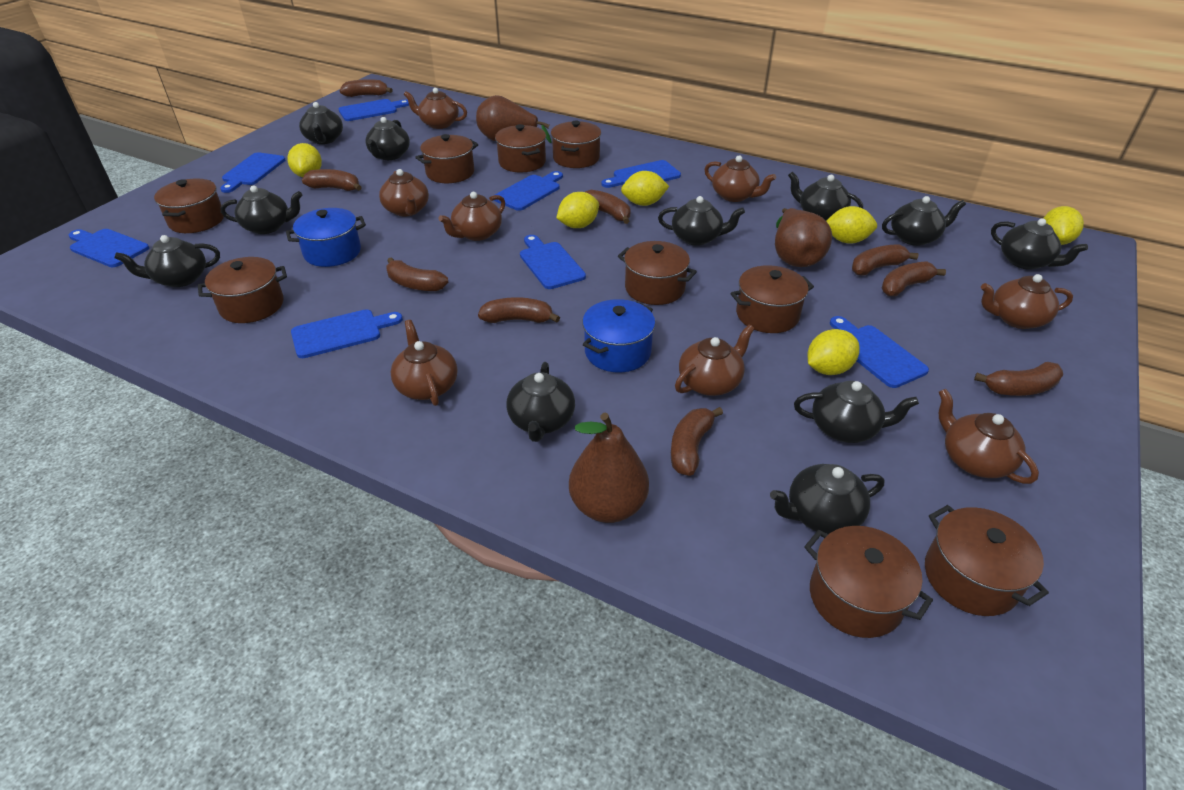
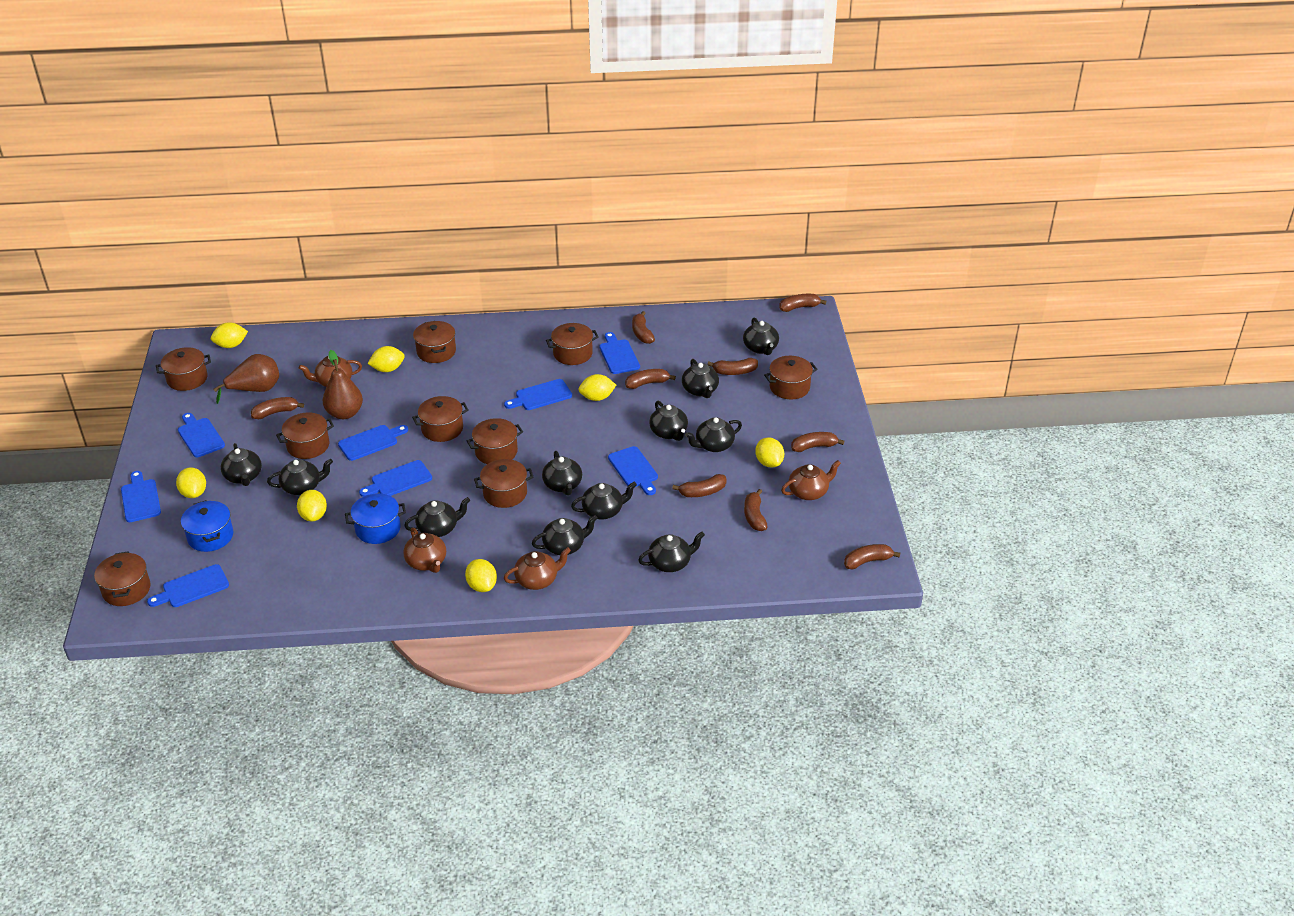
brown pear: 3 -> 2
brown teapot: 8 -> 4
yellow lemon: 6 -> 7

